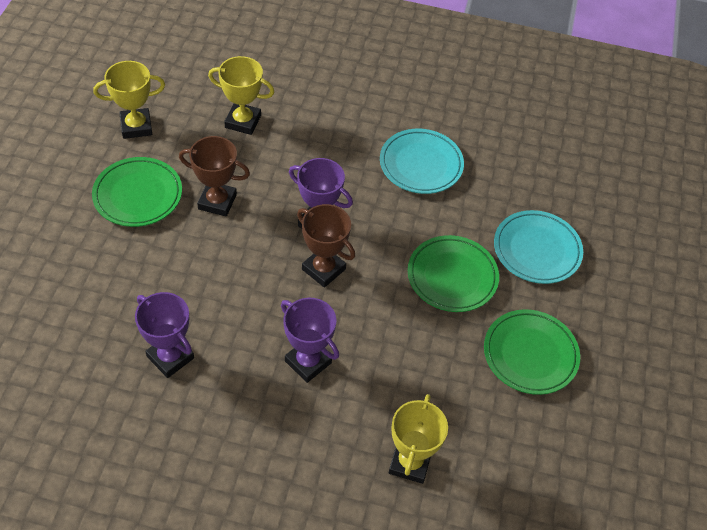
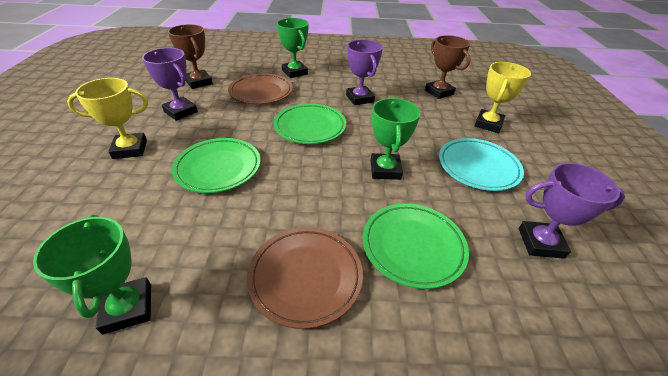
brown plate: 0 -> 2
green trophy: 0 -> 3
turquoise plate: 2 -> 1
yellow trophy: 3 -> 2

